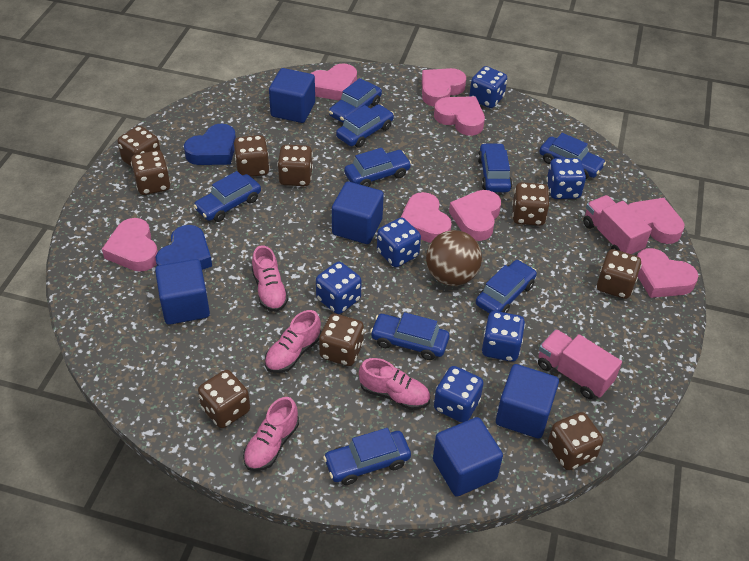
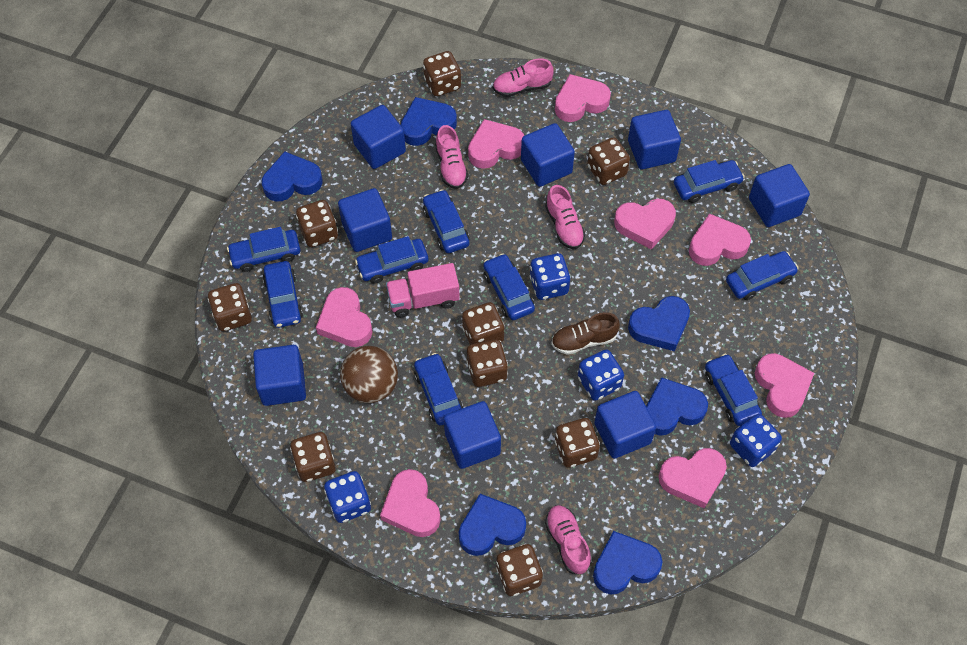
blue cube: 5 -> 8
blue dice: 6 -> 4
blue heart: 2 -> 6
brown shoe: 0 -> 1
pink truck: 2 -> 1

